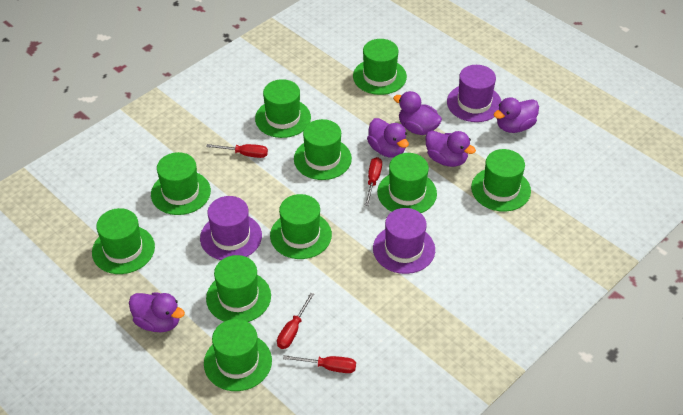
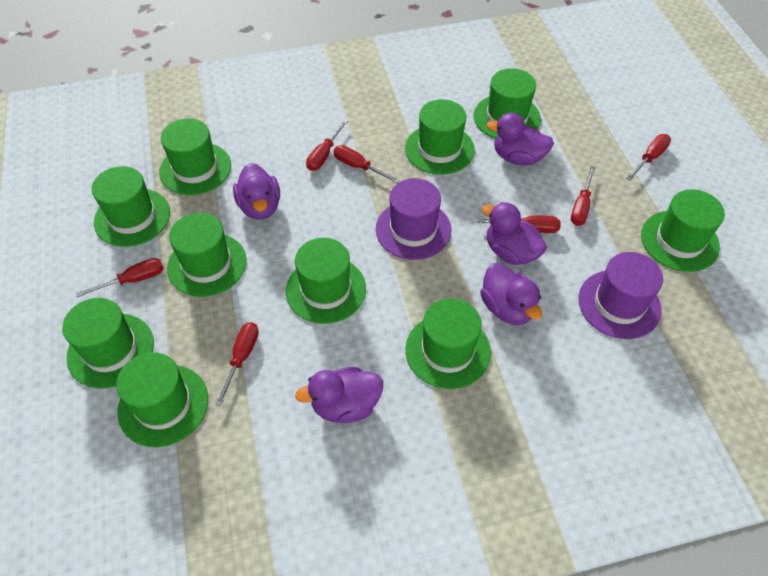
purple hat: 3 -> 2
red screwdriver: 4 -> 7

